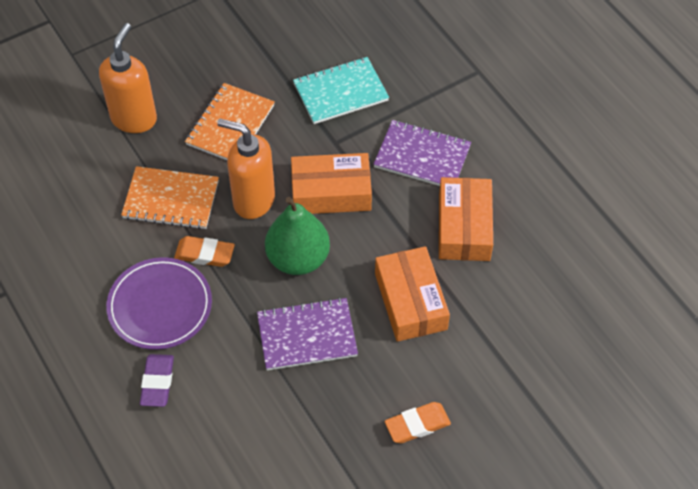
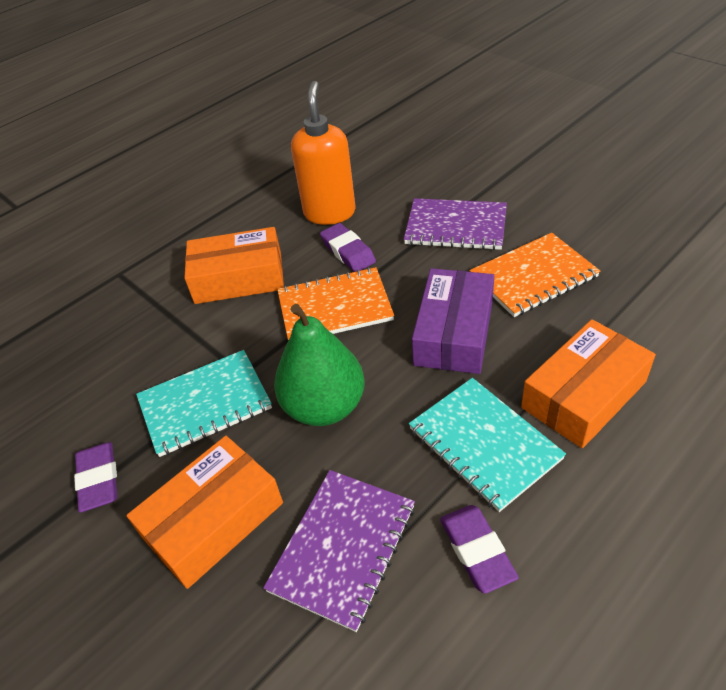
orange eraser: 2 -> 0
orange soap dispenser: 2 -> 1
purple box: 0 -> 1
purple eraser: 1 -> 3
purple plate: 1 -> 0
turquoise notebook: 1 -> 2

